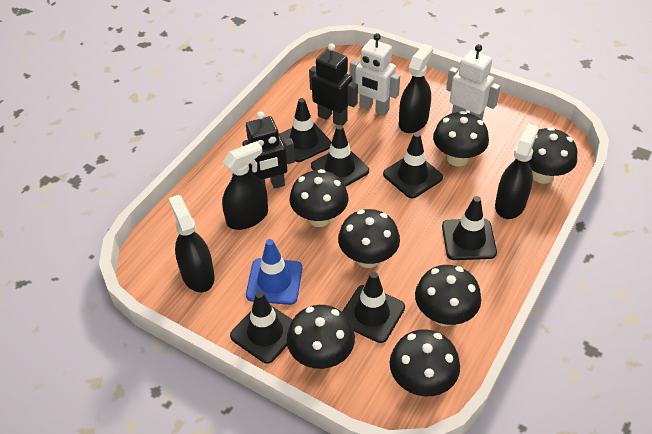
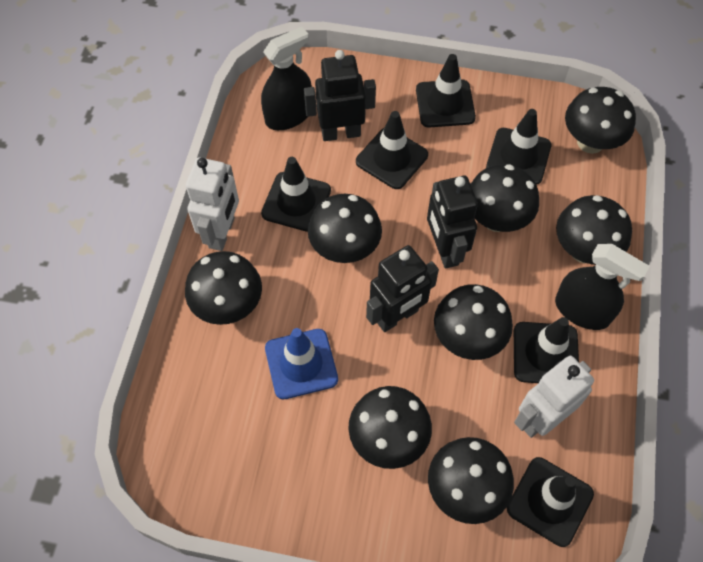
black mushroom: 7 -> 8
black robot: 2 -> 3
black spray bottle: 4 -> 2

